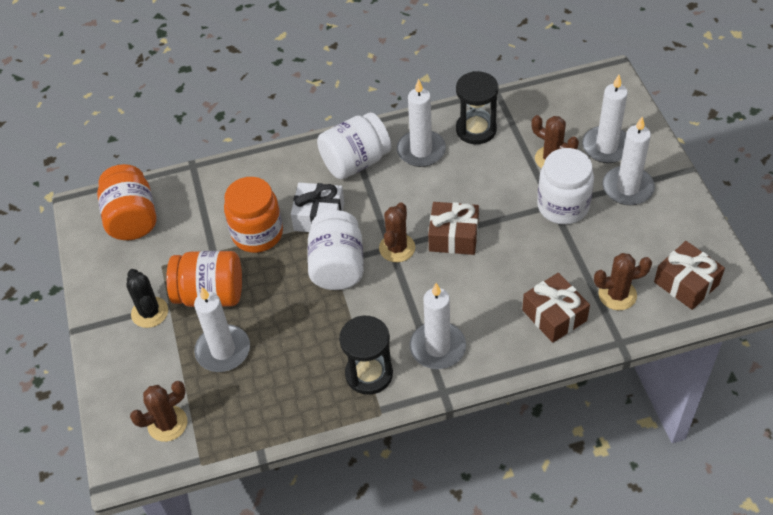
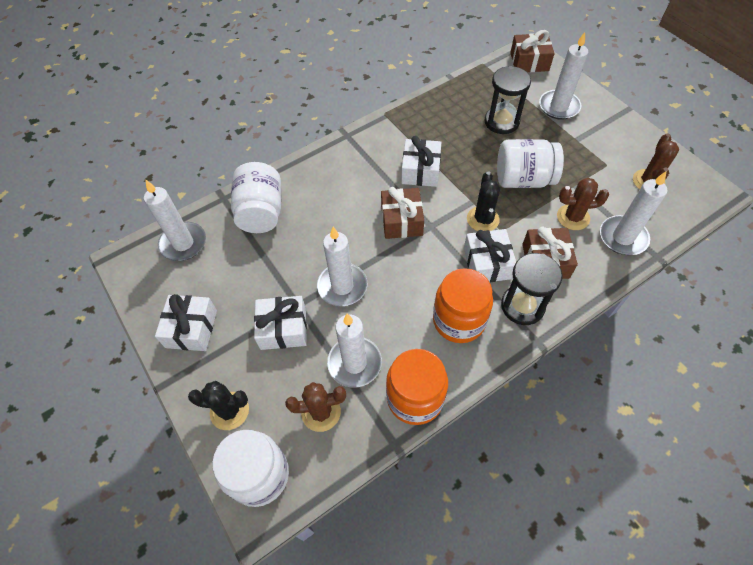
black cactus: 1 -> 2
brown cactus: 4 -> 3
orange jar: 3 -> 2
white gift: 1 -> 4

